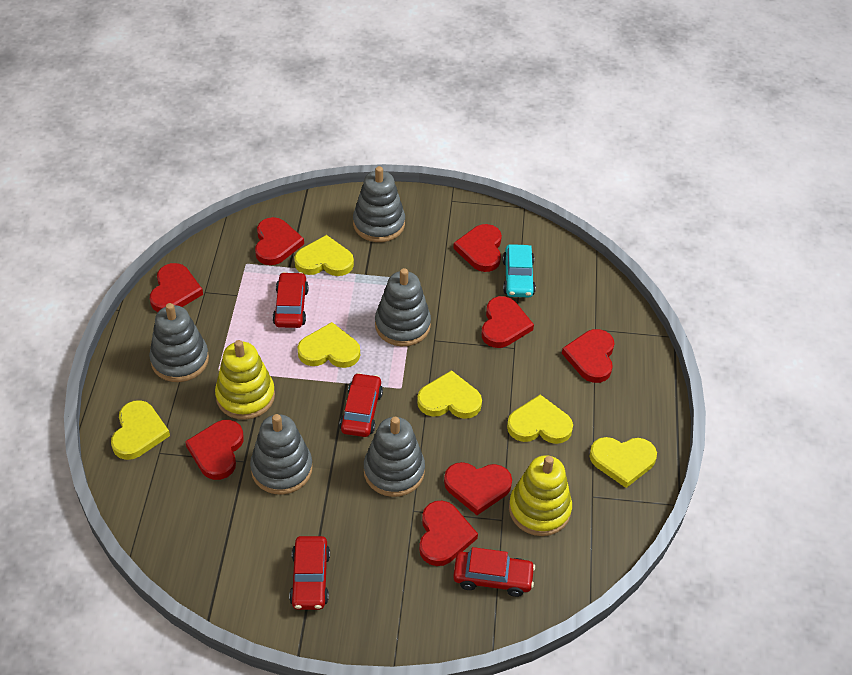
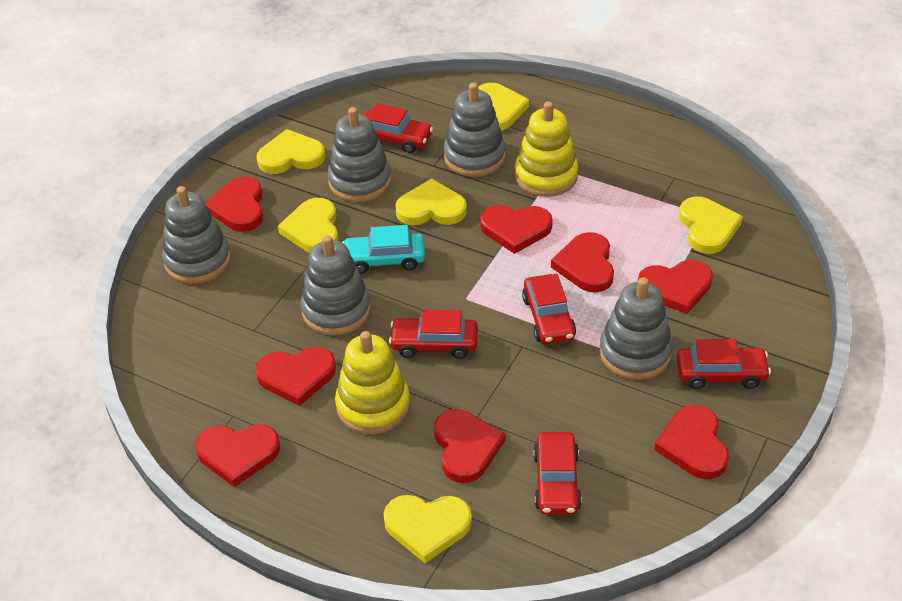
red car: 4 -> 5

